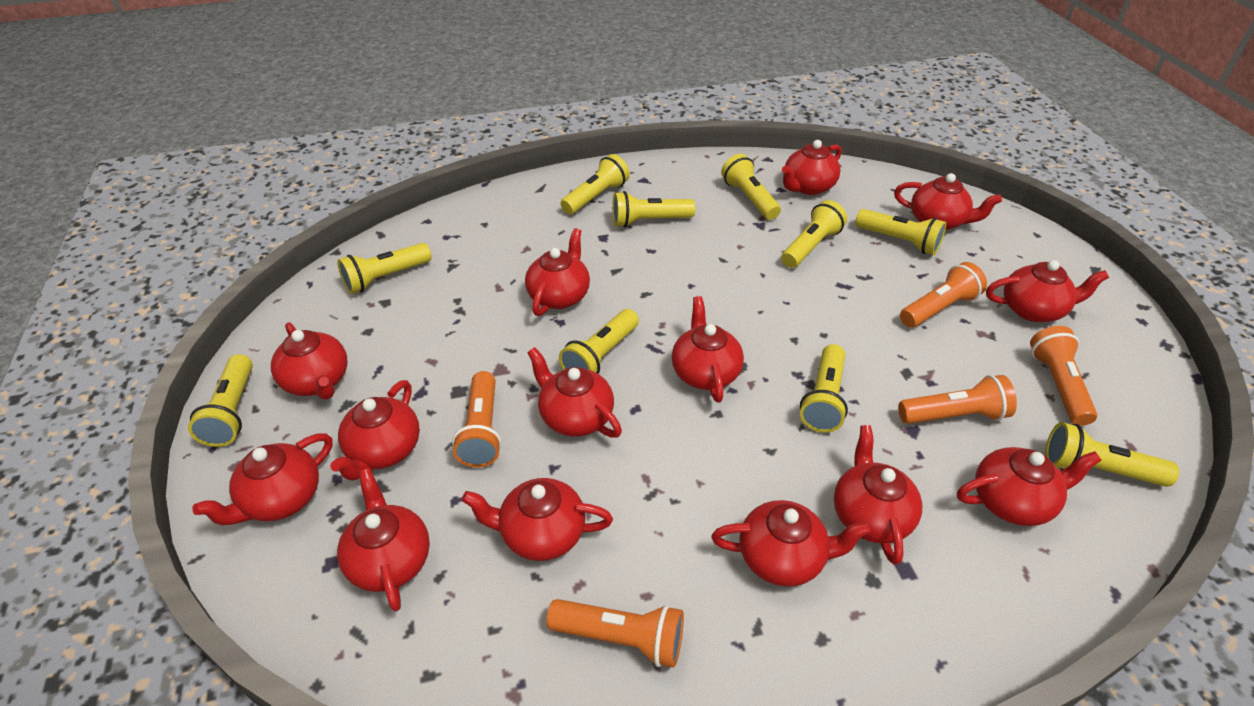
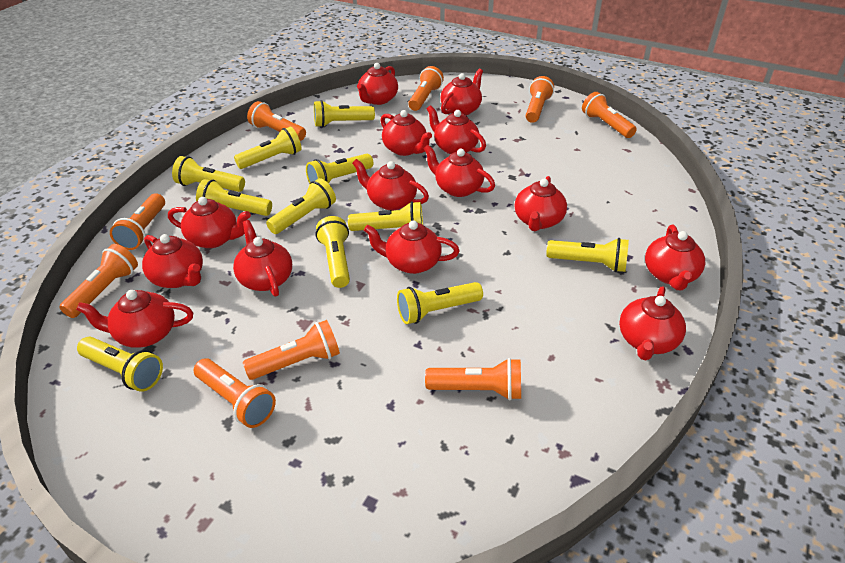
orange flashlight: 5 -> 9
yellow flashlight: 10 -> 11

